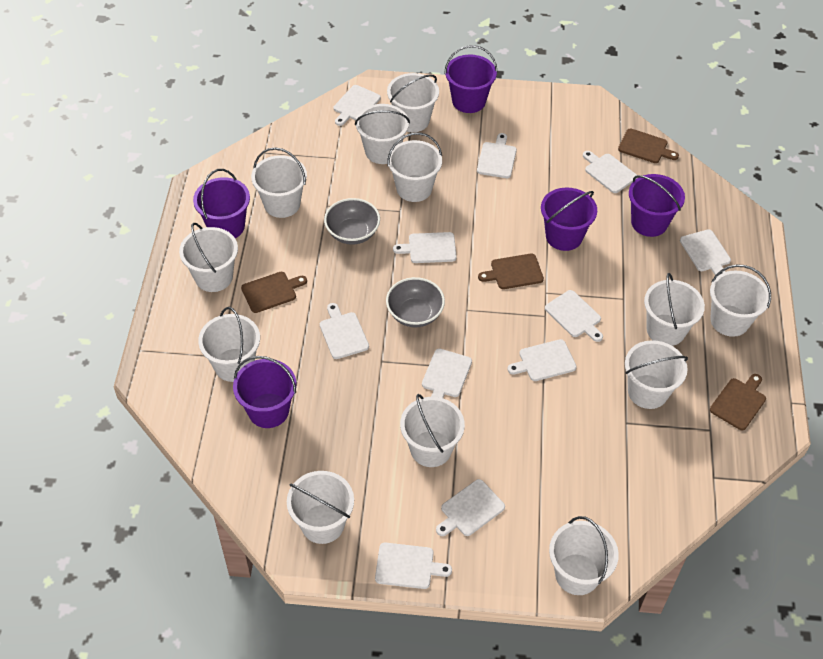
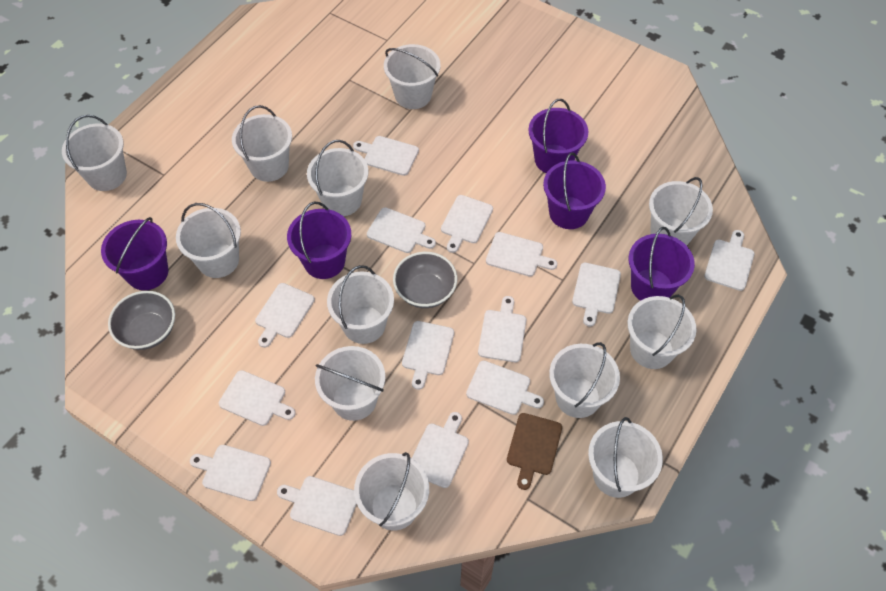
brown cutting board: 4 -> 1
white cutting board: 11 -> 14

